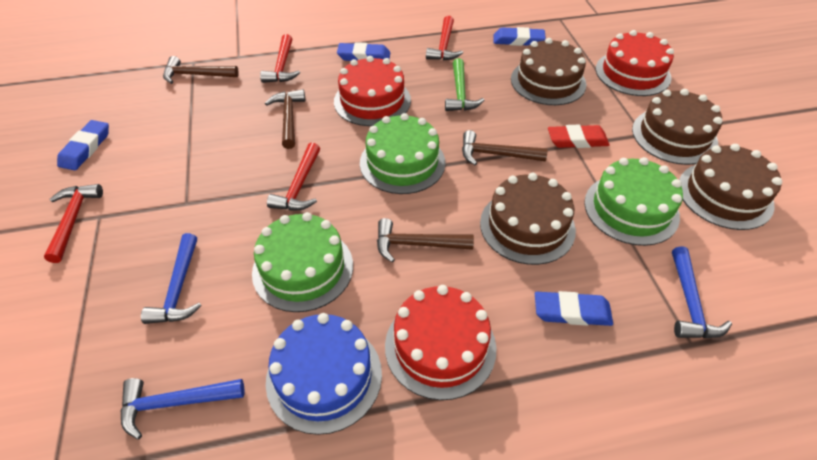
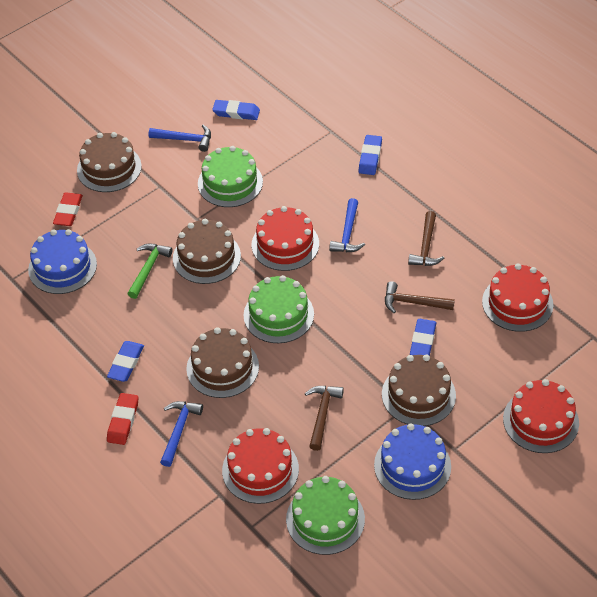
blue cake: 1 -> 2
brown hammer: 4 -> 3
red cake: 3 -> 4
red eraser: 1 -> 2
red hammer: 4 -> 0

